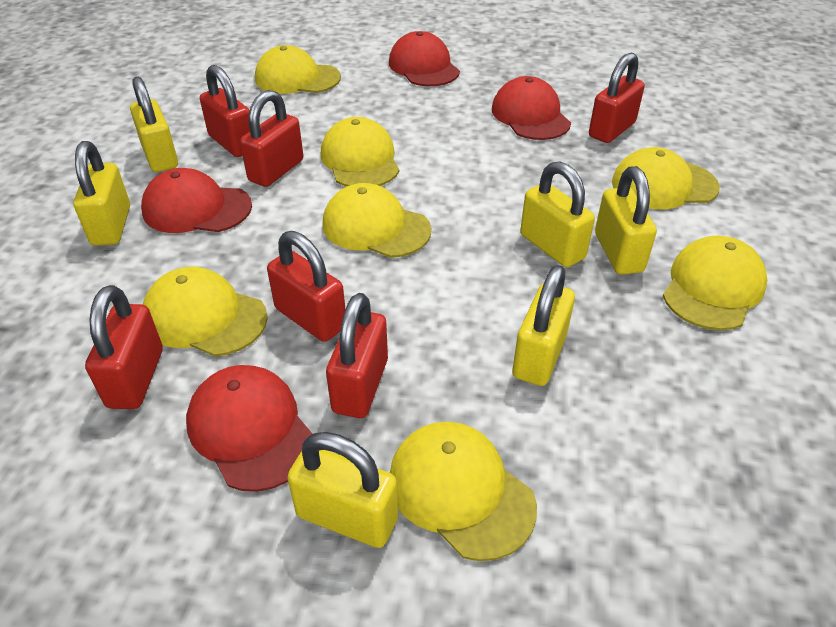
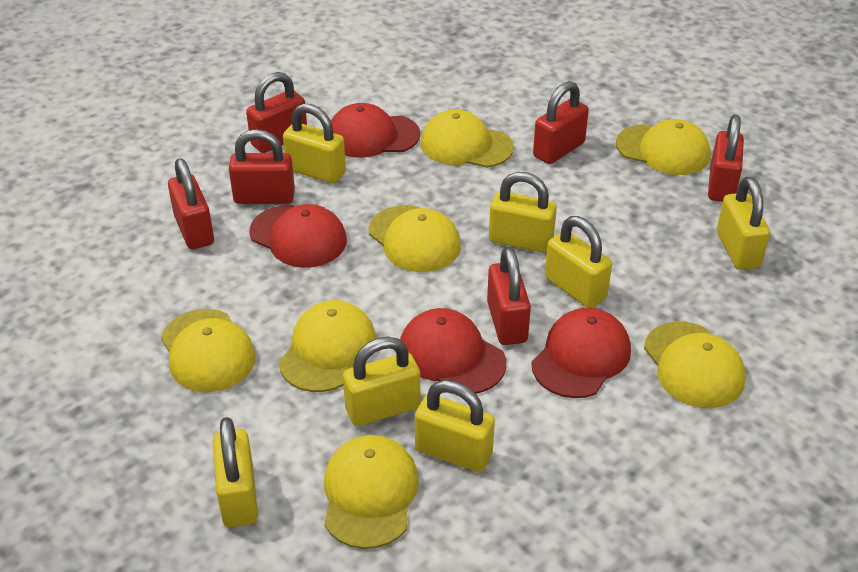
yellow padlock: 6 -> 7

